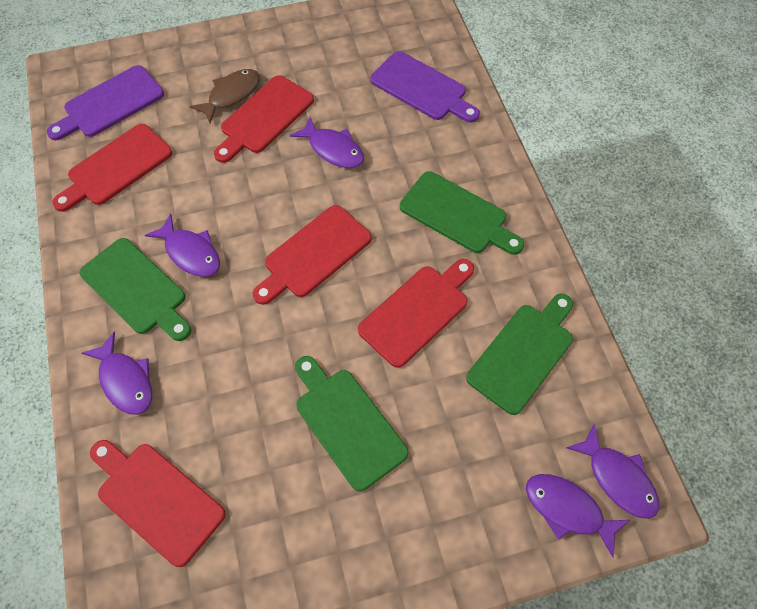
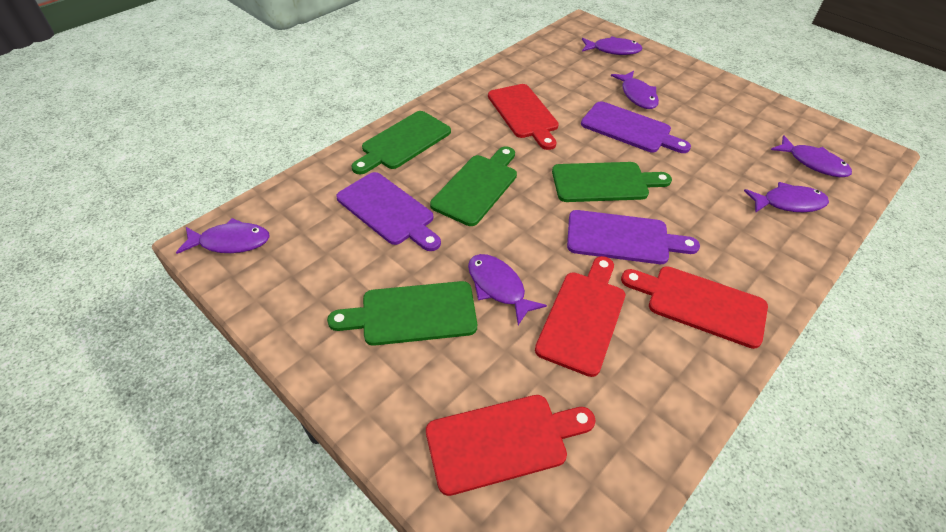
brown fish: 1 -> 0
purple cutting board: 2 -> 3
purple fish: 5 -> 6
red cutting board: 5 -> 4

